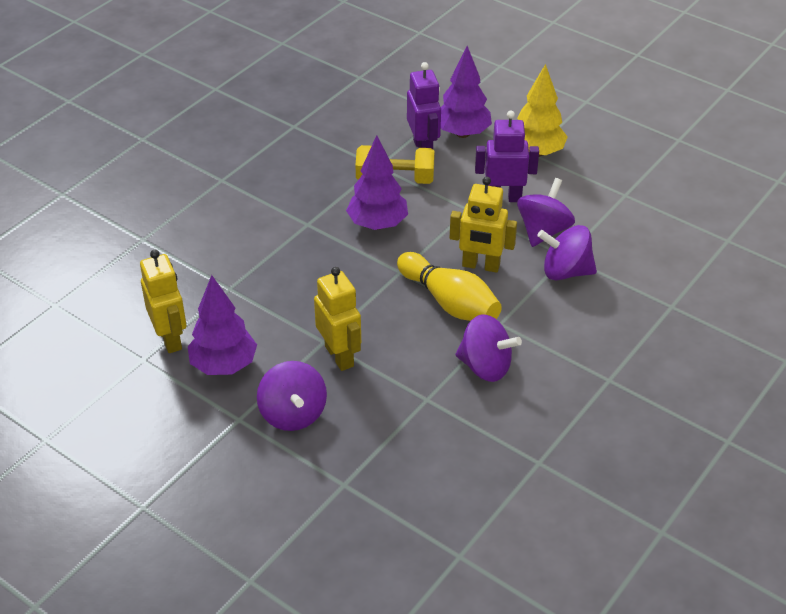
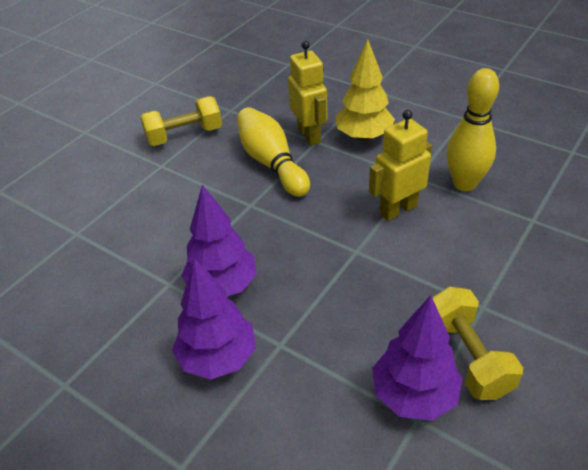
purple robot: 2 -> 0
purple spinning top: 4 -> 0
yellow bowling pin: 1 -> 2
yellow dumbbell: 1 -> 2
yellow robot: 3 -> 2

